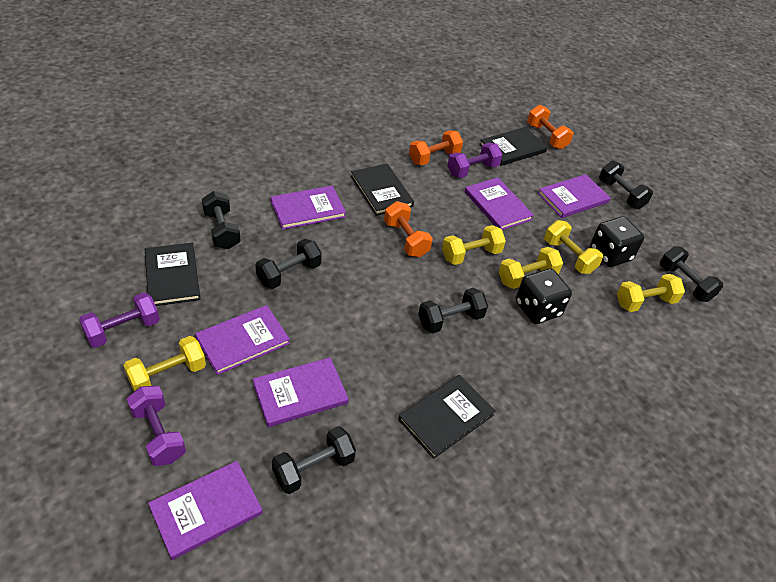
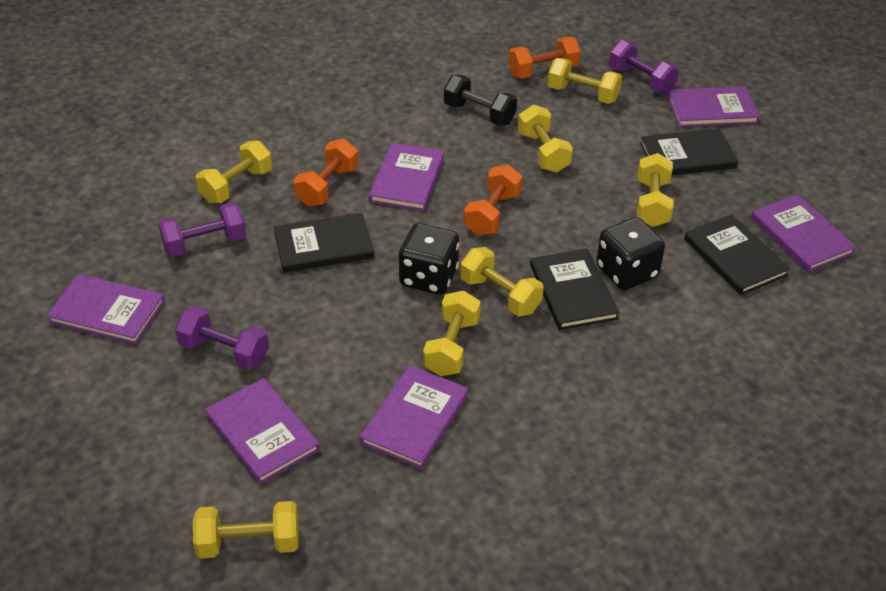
black dumbbell: 6 -> 1
yellow dumbbell: 5 -> 7

